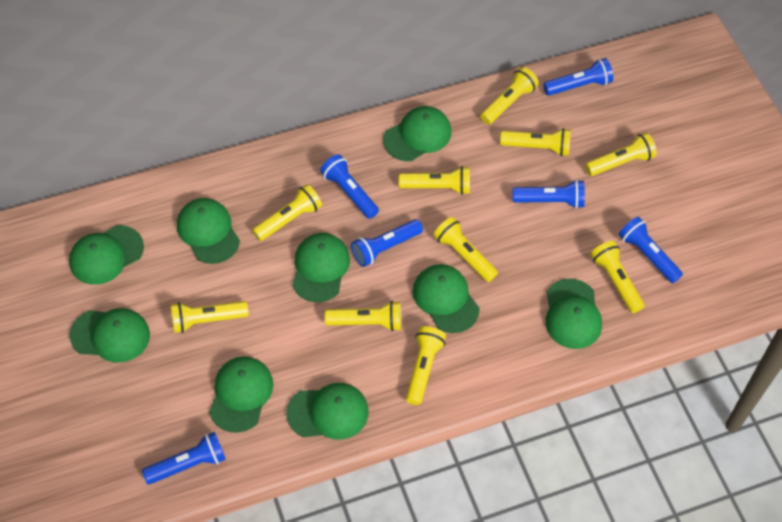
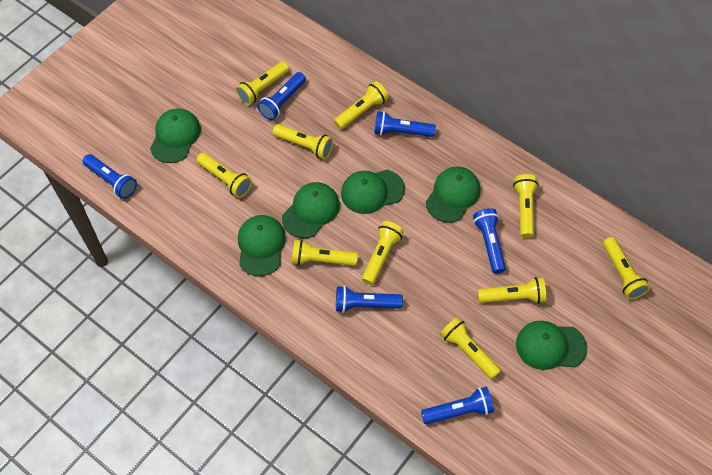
green cap: 9 -> 6

